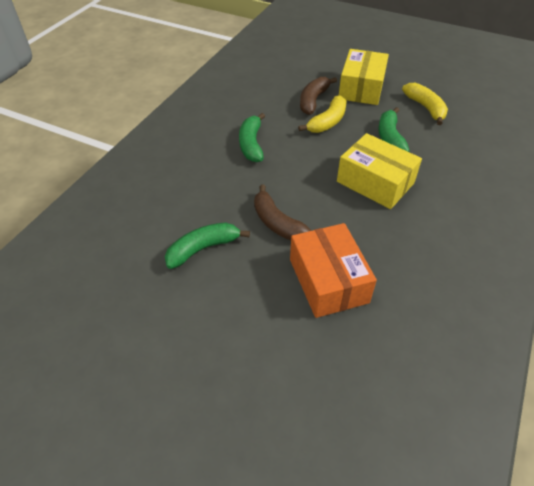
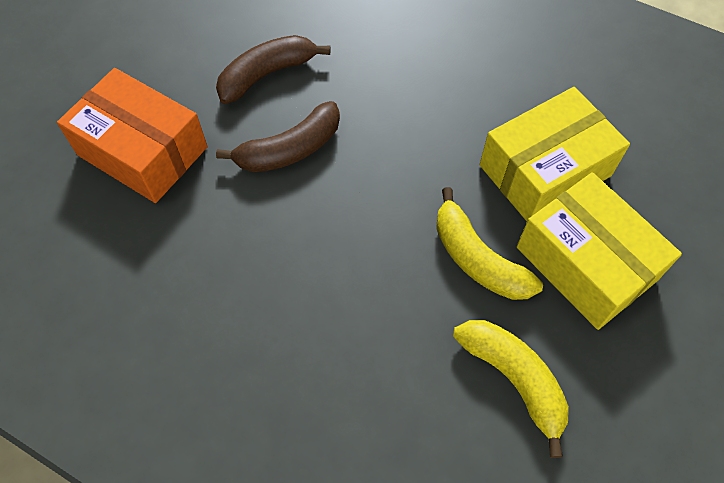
green banana: 3 -> 0

